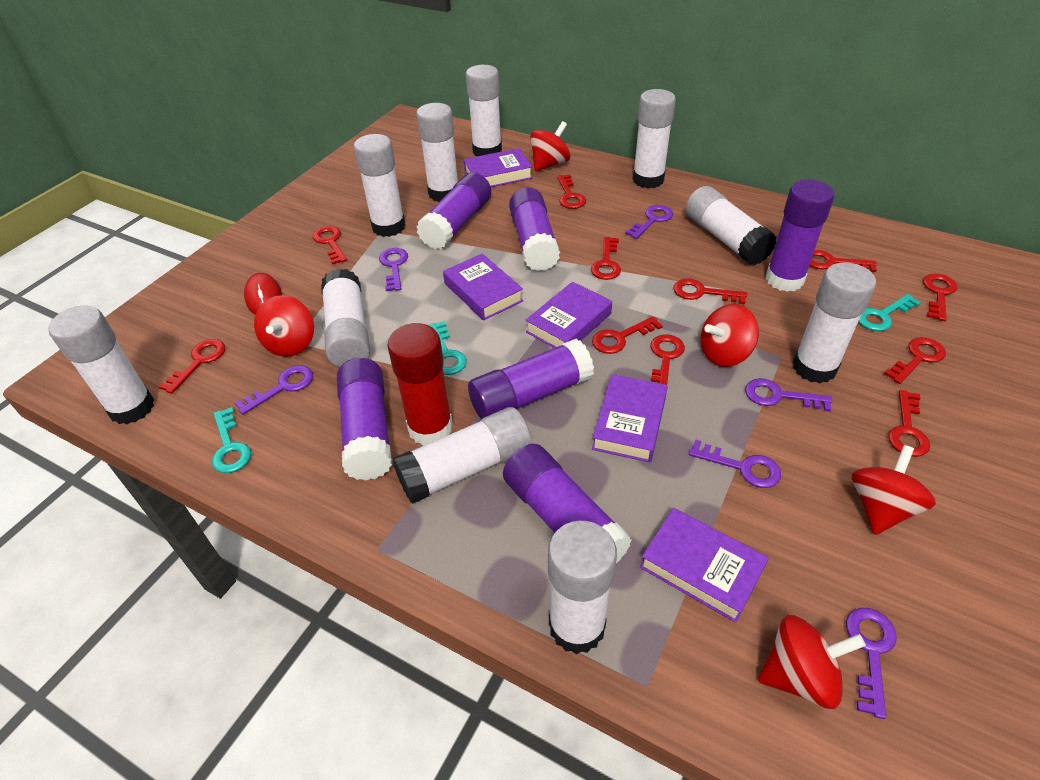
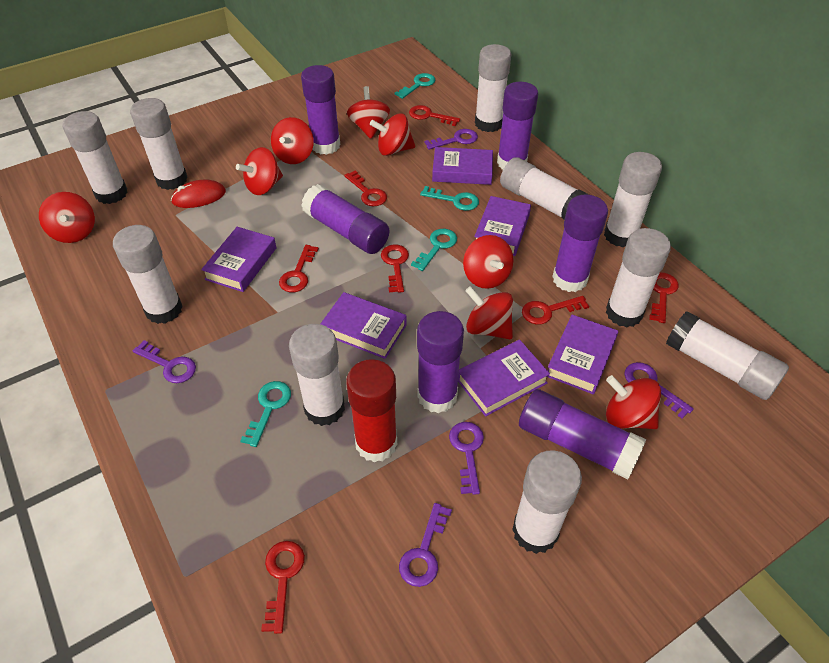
purple book: 5 -> 6
purple key: 6 -> 5
red key: 11 -> 7
red spinning top: 5 -> 8
turquoise key: 3 -> 4

